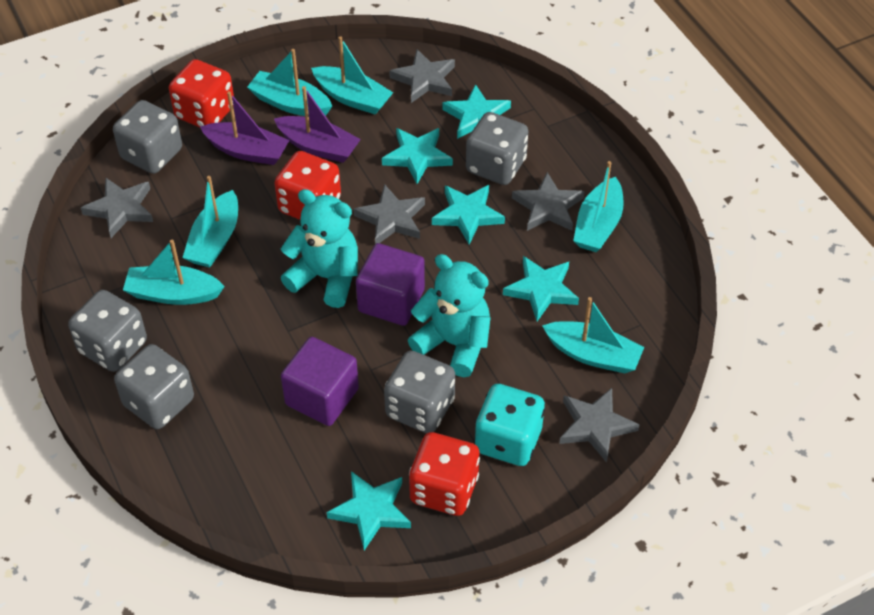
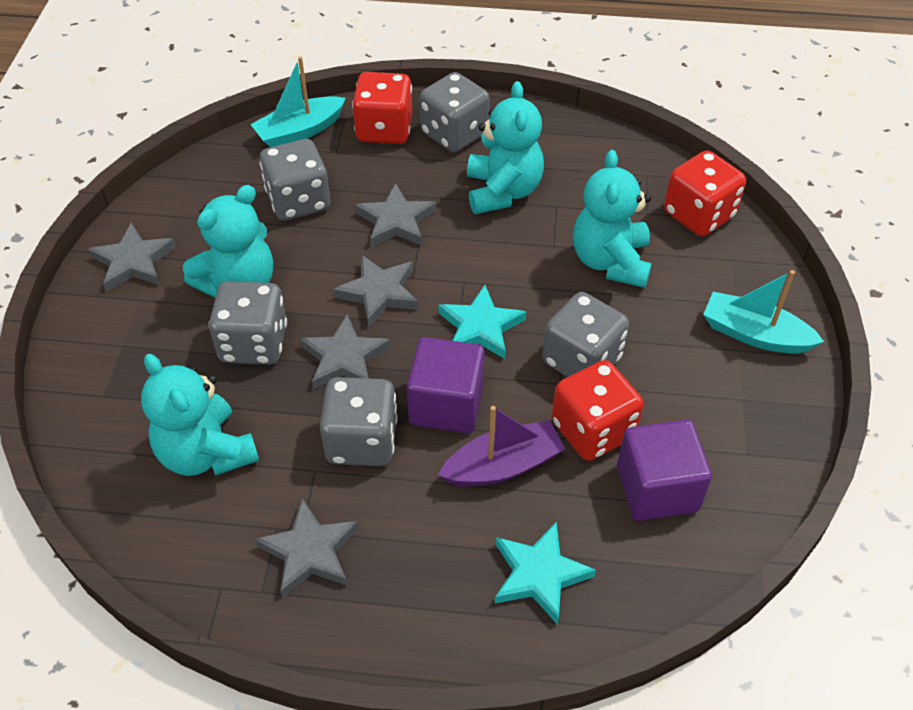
purple boat: 2 -> 1
turquoise boat: 6 -> 2
turquoise dice: 1 -> 0
turquoise star: 5 -> 2
turquoise teddy bear: 2 -> 4

